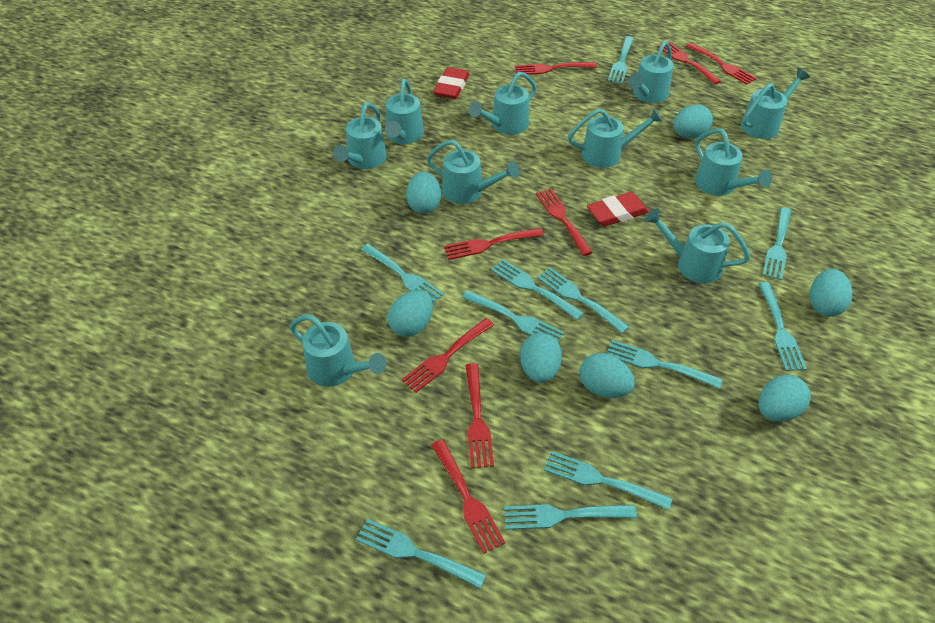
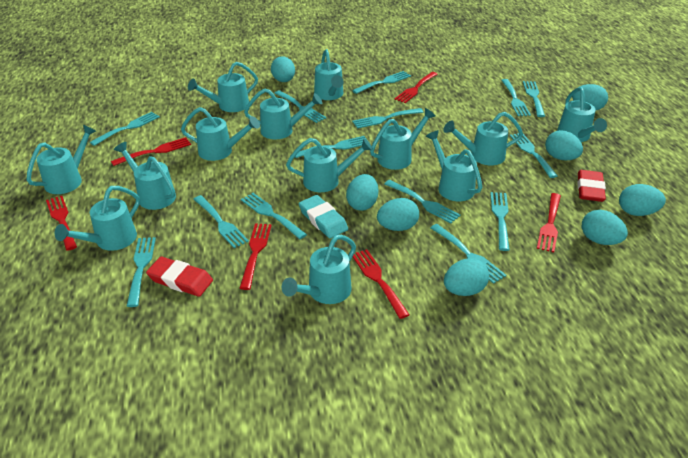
red fork: 8 -> 6
turquoise egg: 7 -> 8
turquoise eraser: 0 -> 1
turquoise fork: 11 -> 14
turquoise watering can: 10 -> 13

